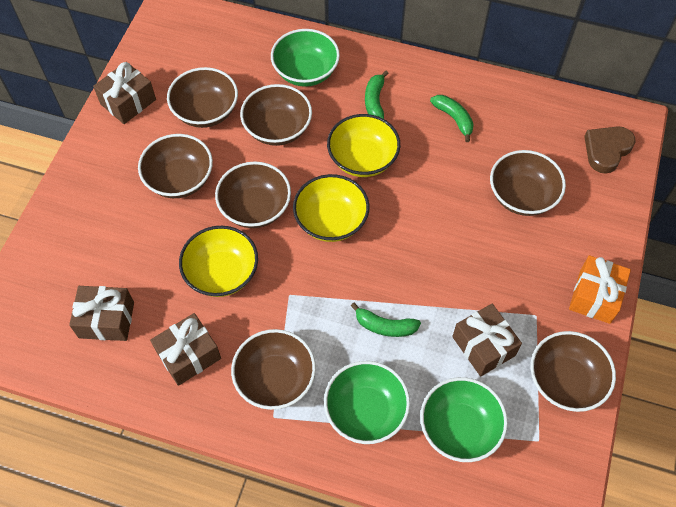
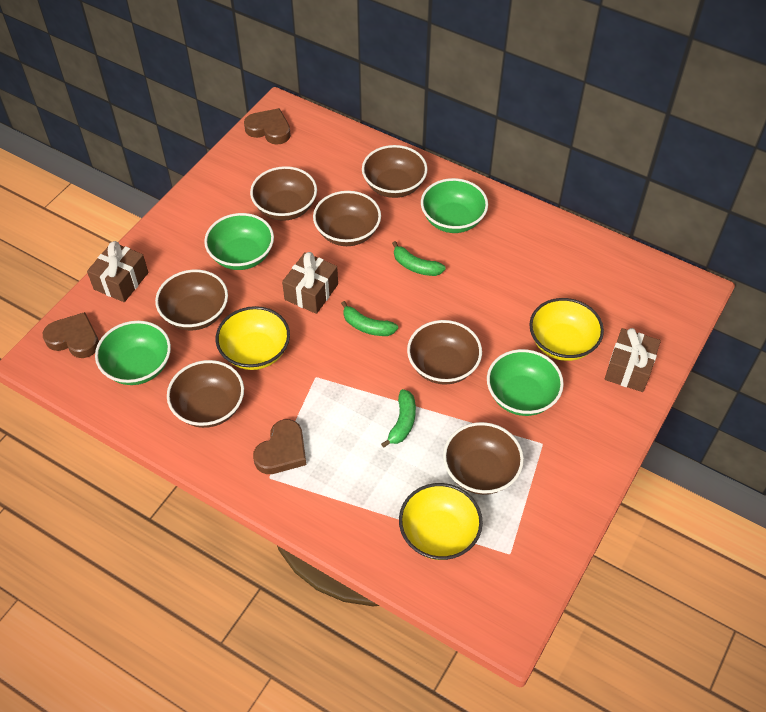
brown gift: 4 -> 3
brown heart: 1 -> 3
green bowl: 3 -> 4
orange gift: 1 -> 0

